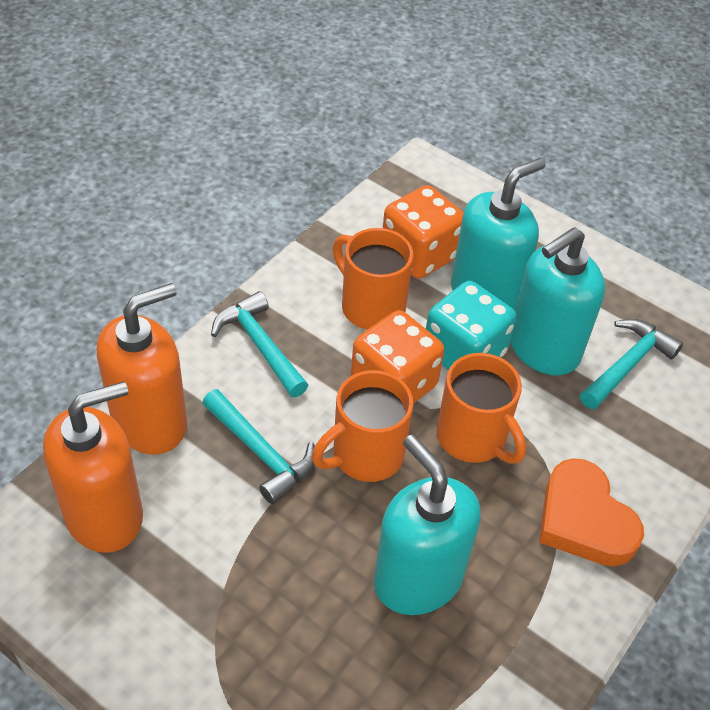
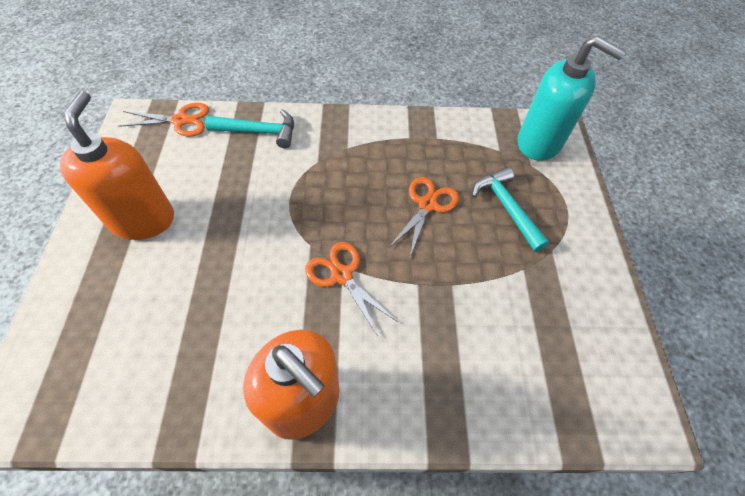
orange dice: 2 -> 0
orange heart: 1 -> 0
orange mug: 3 -> 0
orange scissors: 0 -> 3
turquoise dice: 1 -> 0
turquoise hammer: 3 -> 2
turquoise soap dispenser: 3 -> 1

